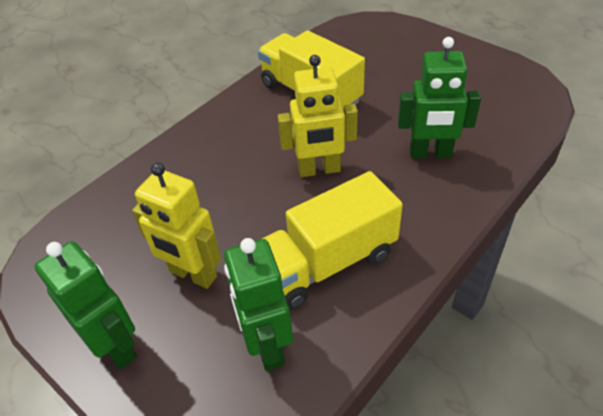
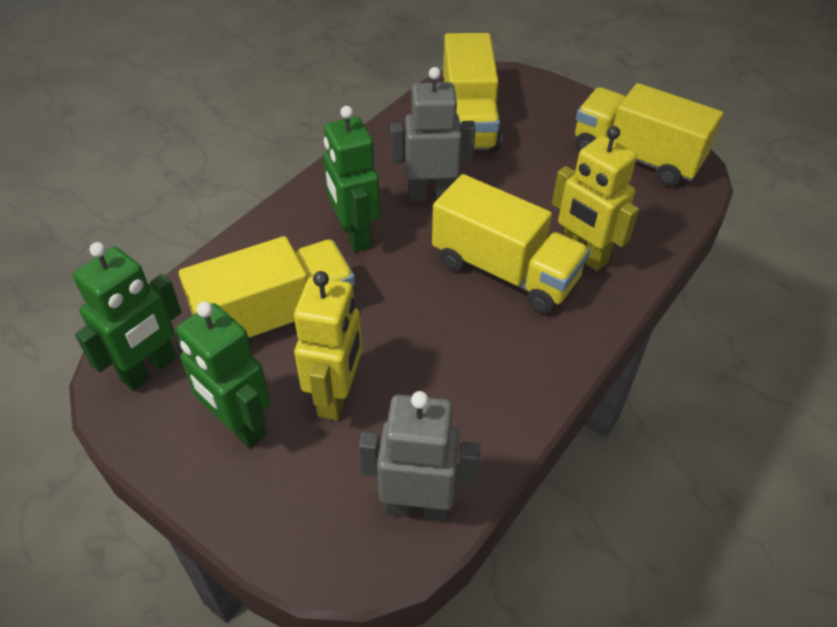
grey robot: 0 -> 2
yellow truck: 2 -> 4

